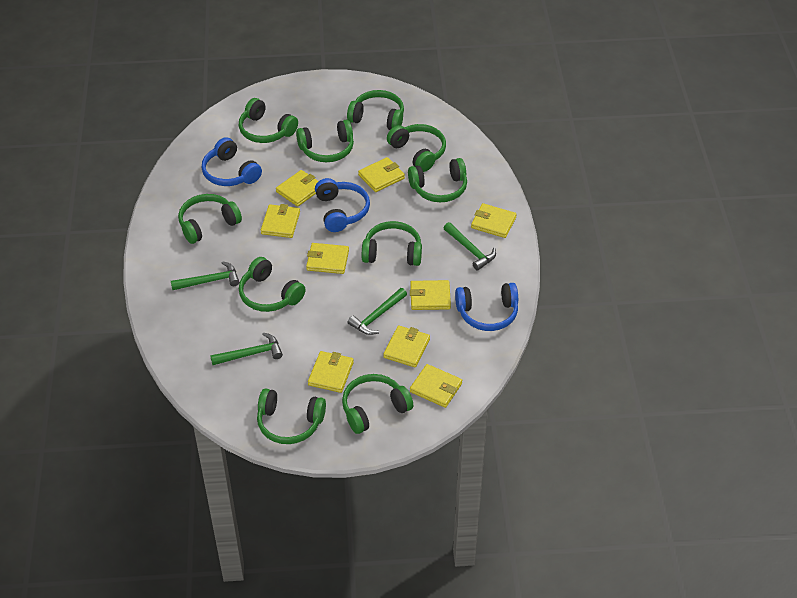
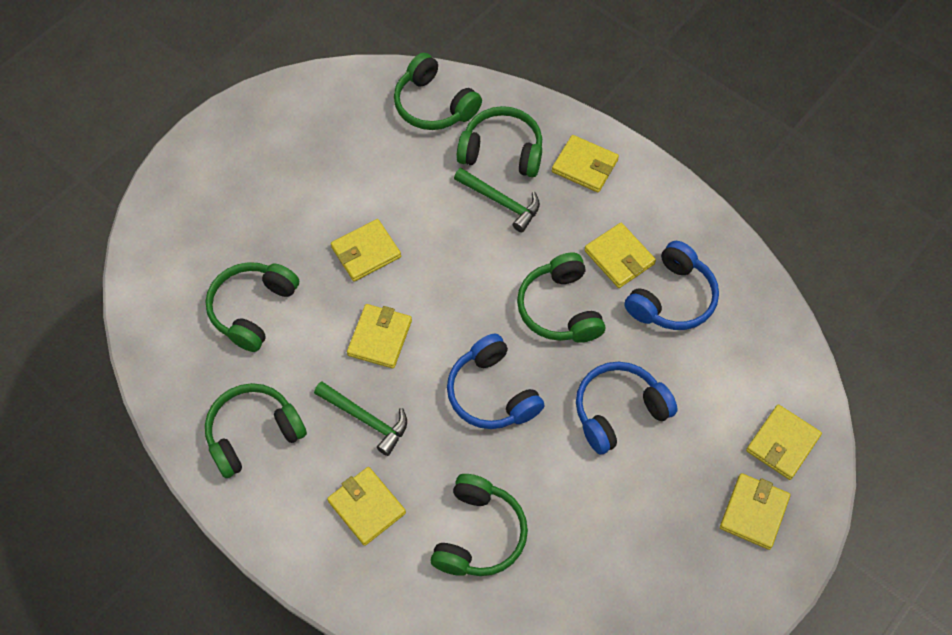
green hammer: 4 -> 2
green headphones: 10 -> 6
yellow wallet: 9 -> 7

